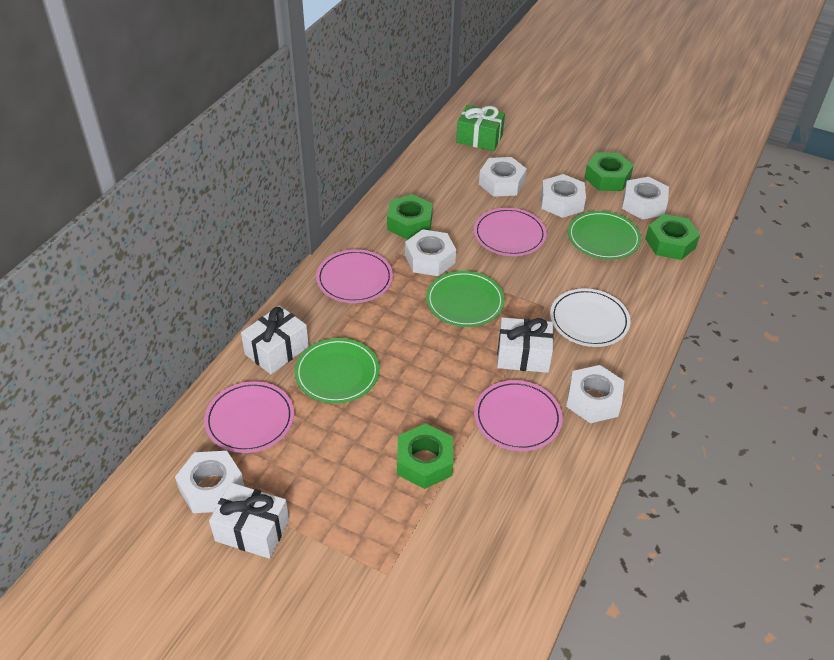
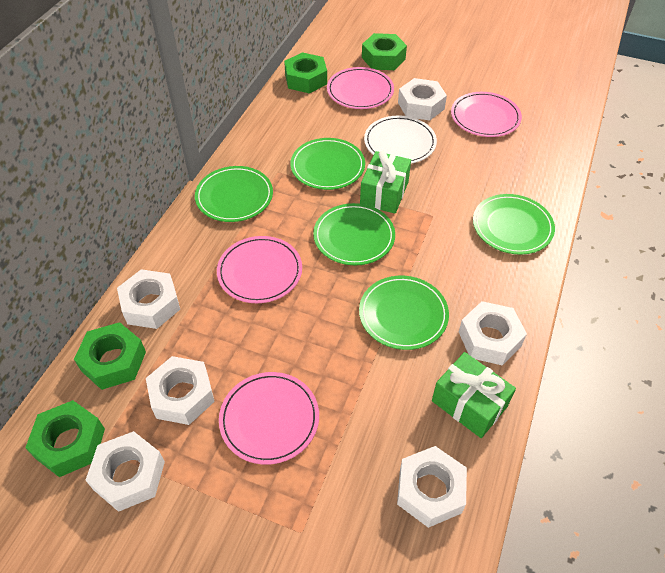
green gift: 1 -> 2
green plate: 3 -> 5
white gift: 3 -> 0

